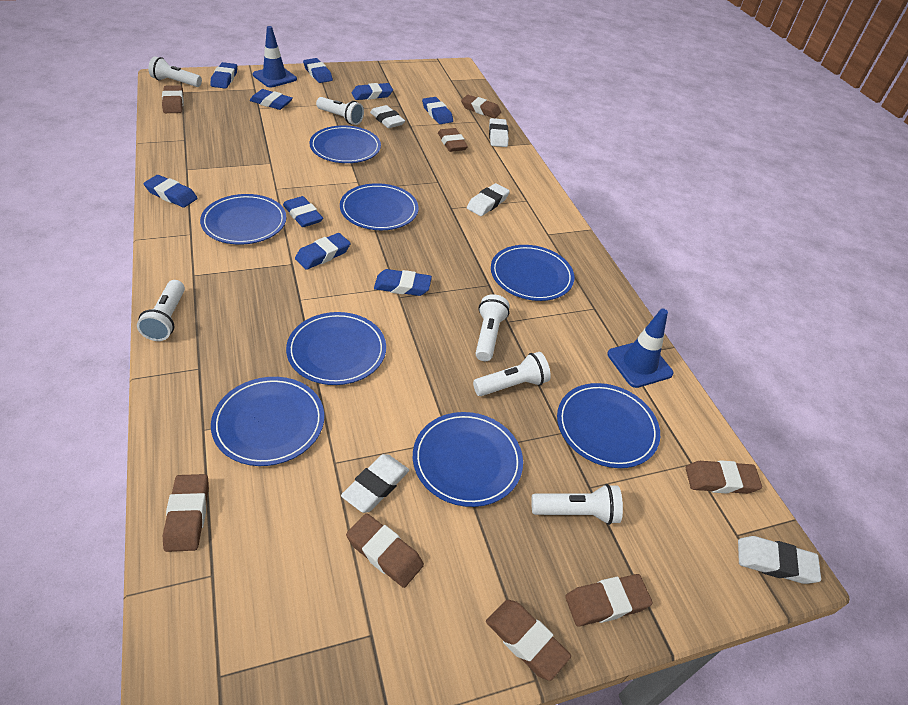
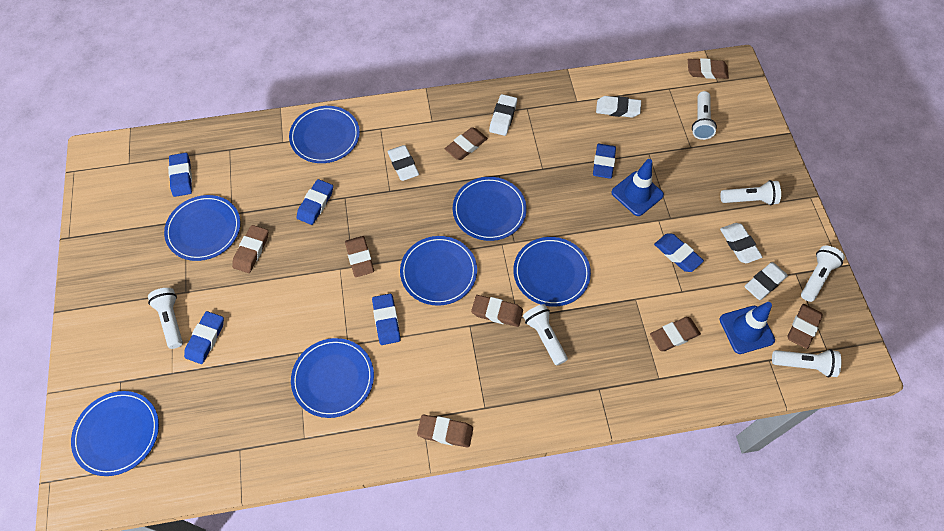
blue eraser: 9 -> 6
blue plate: 8 -> 7

